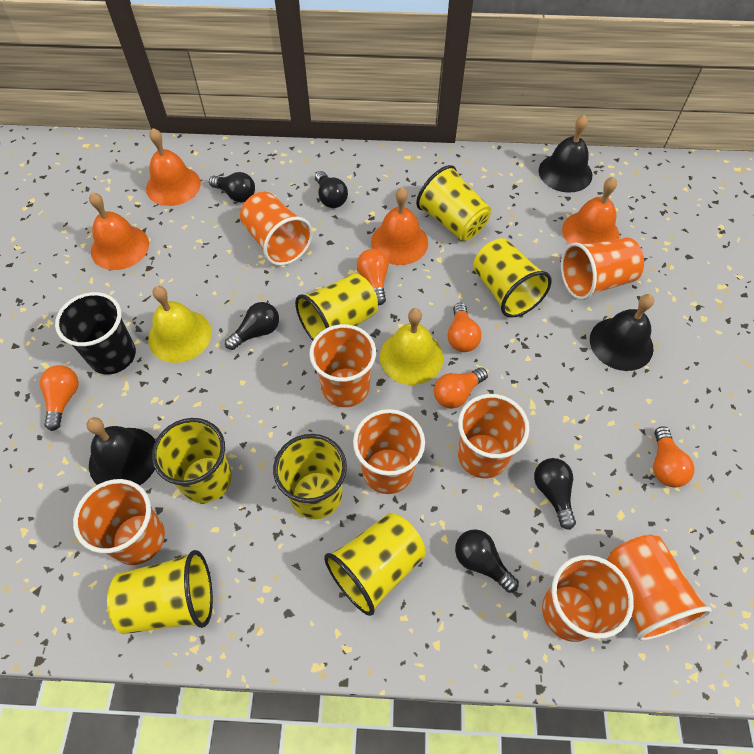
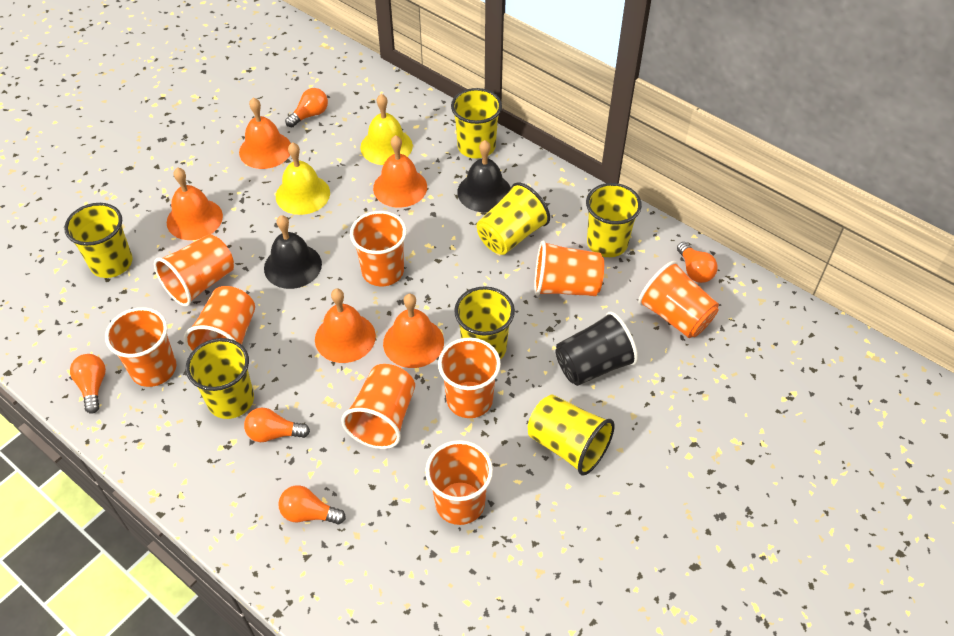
black bell: 3 -> 2
black light bulb: 5 -> 0
orange bell: 4 -> 5
orange cup: 8 -> 9

